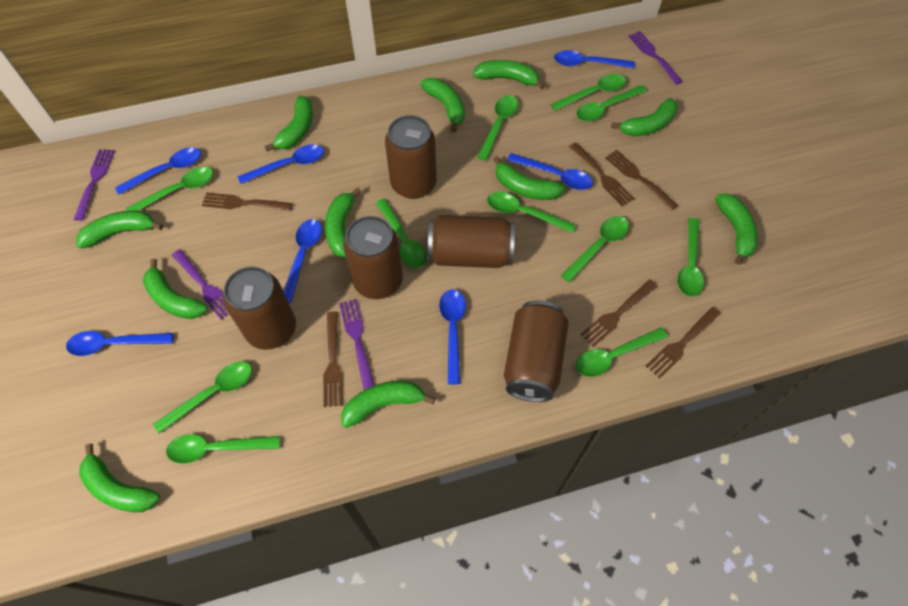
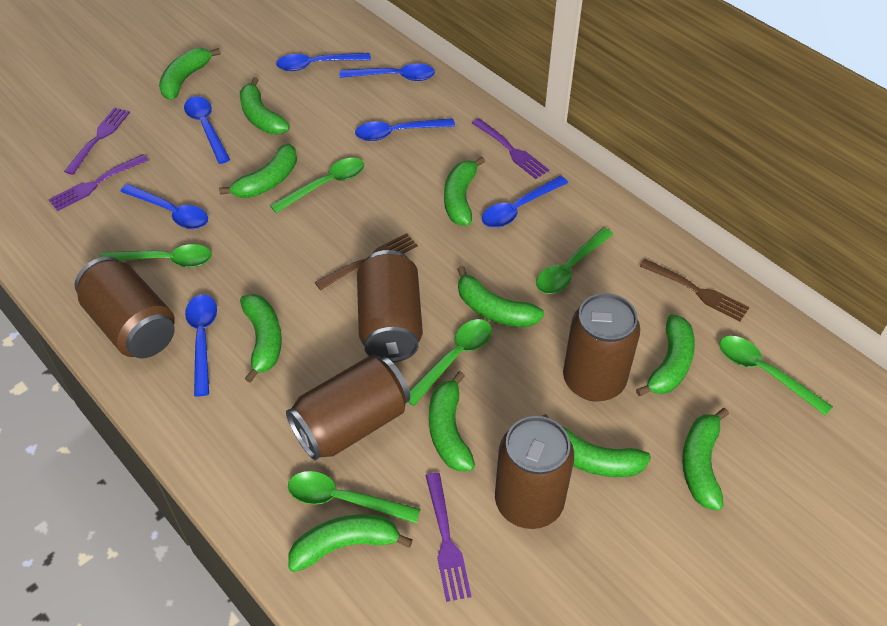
brown fork: 6 -> 2
green spoon: 11 -> 6

